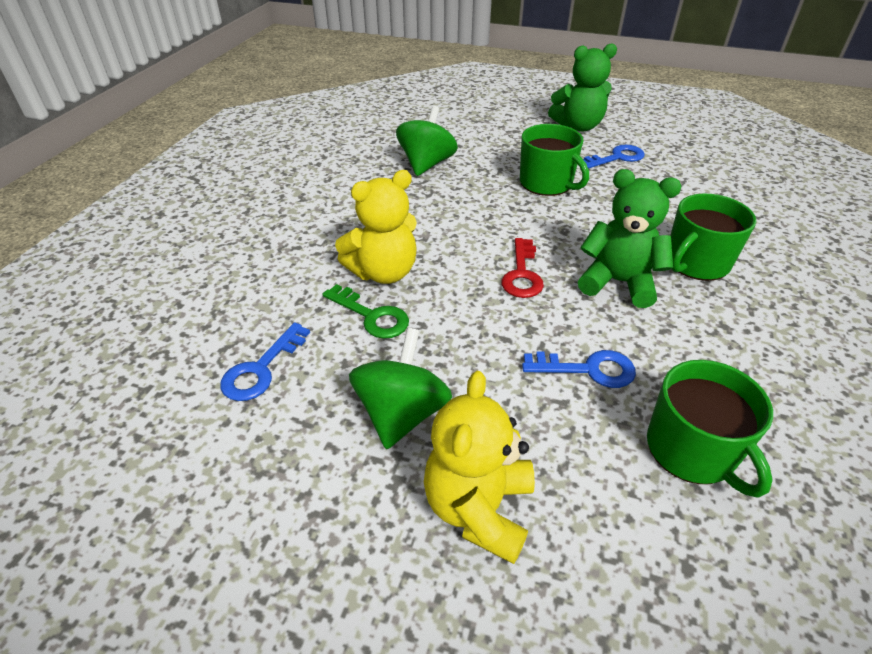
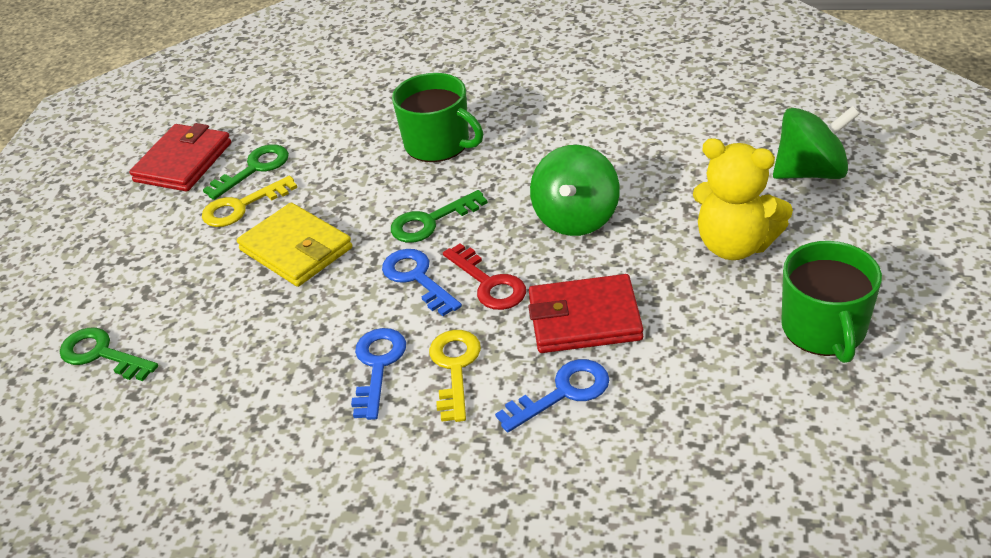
green key: 1 -> 3
green mug: 3 -> 2
green teddy bear: 2 -> 0
red wallet: 0 -> 2
yellow key: 0 -> 2
yellow teddy bear: 2 -> 1
yellow wallet: 0 -> 1

